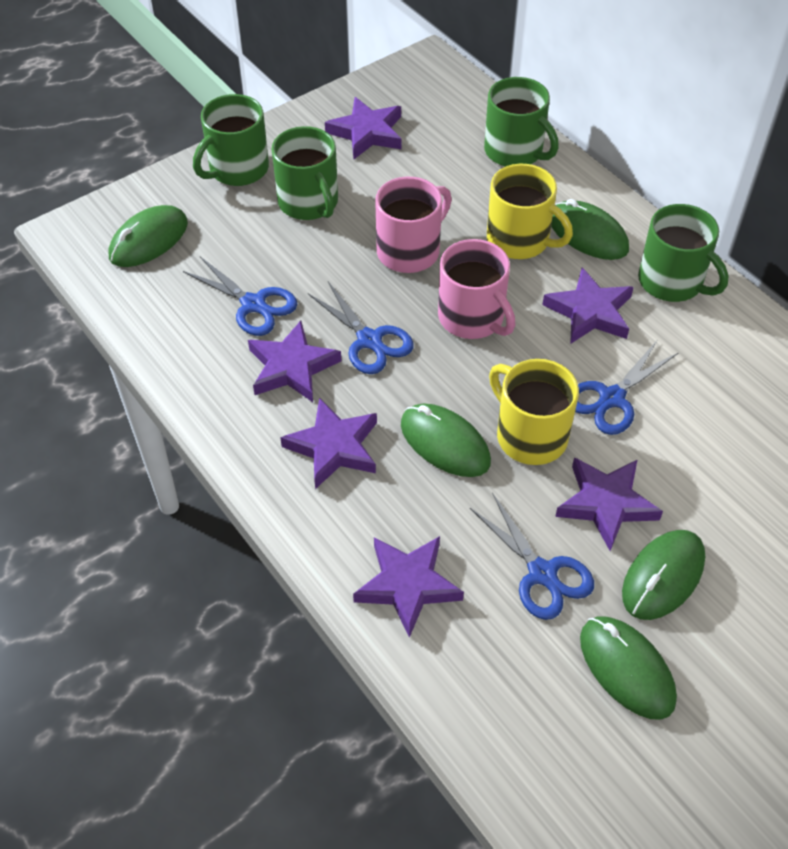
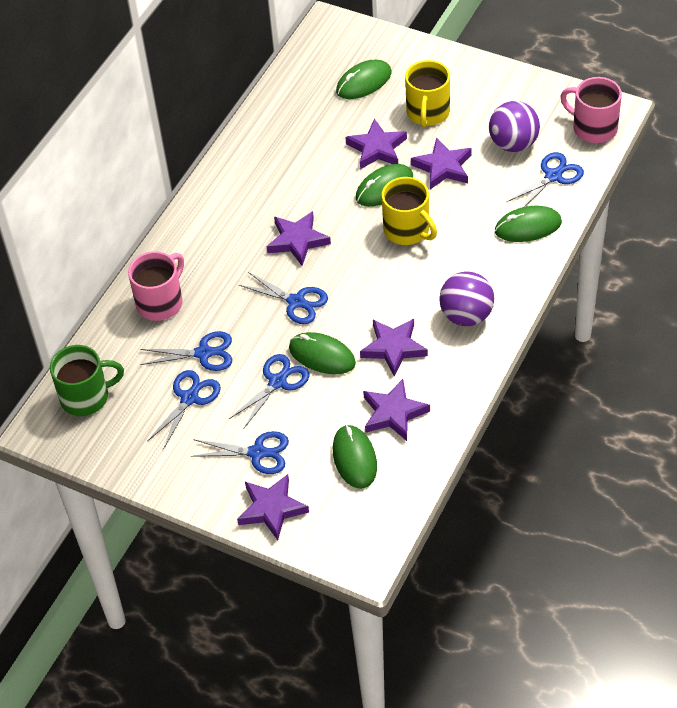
blue scissors: 4 -> 6
green mug: 4 -> 1
purple ball: 0 -> 2

